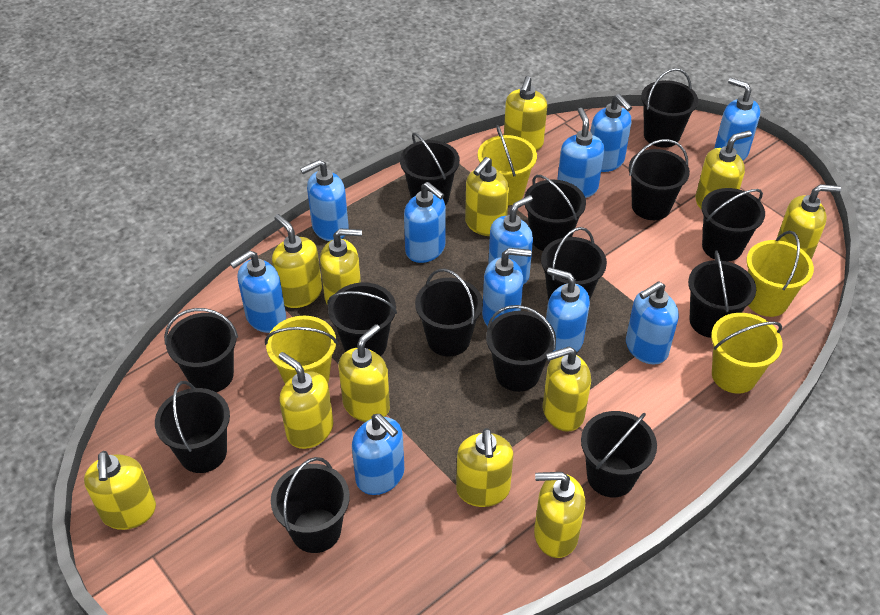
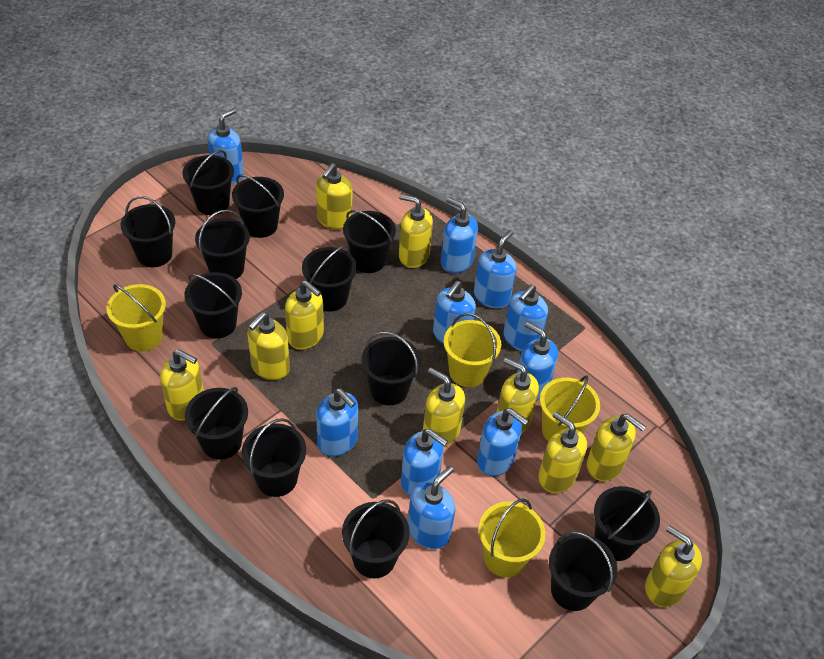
black bucket: 14 -> 13
blue soap dispenser: 11 -> 10
yellow soap dispenser: 12 -> 10

